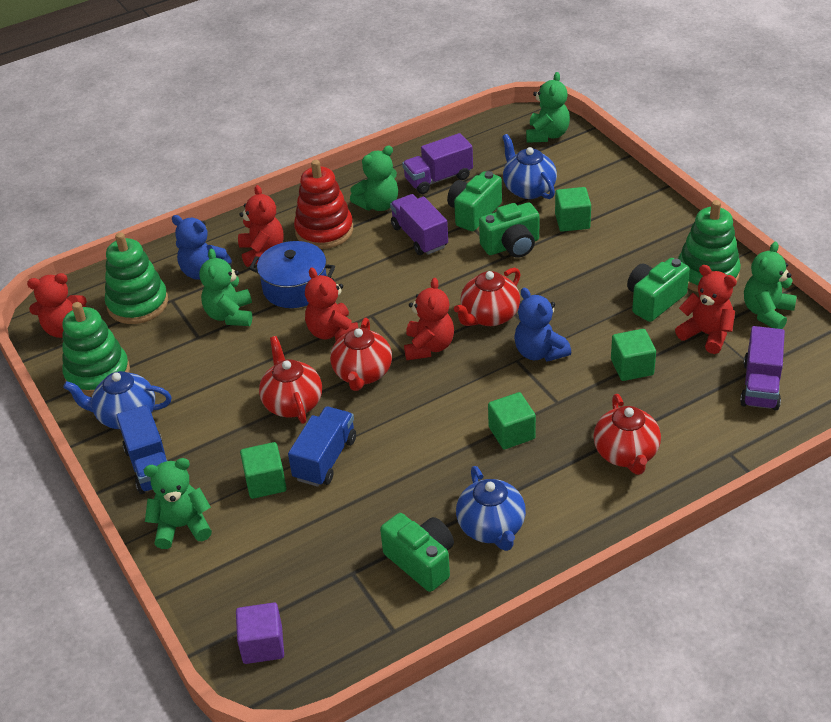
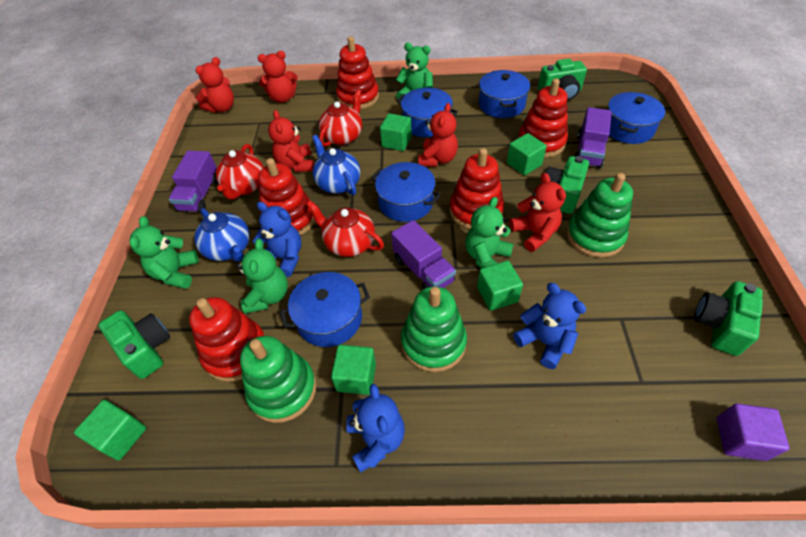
blue pot: 1 -> 5
blue teapot: 3 -> 2
blue teddy bear: 2 -> 3
blue truck: 2 -> 0
green cube: 4 -> 5
green teddy bear: 5 -> 4
red stacking toy: 1 -> 5
red teapot: 4 -> 3

